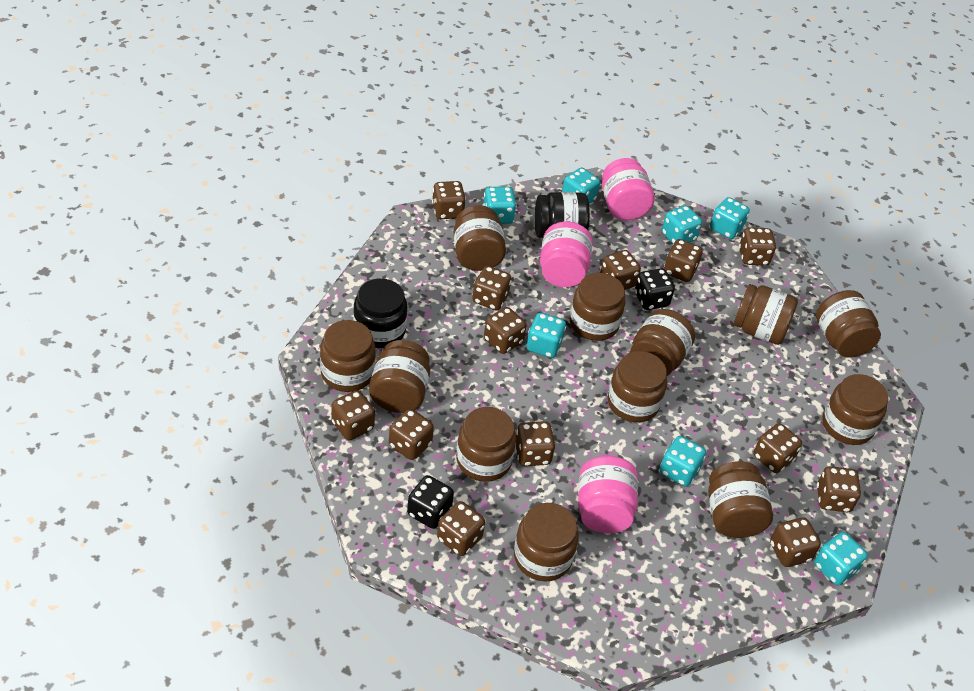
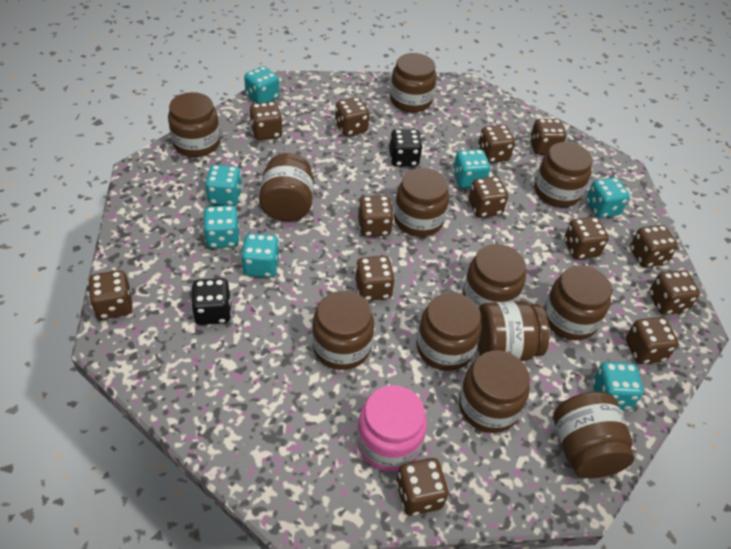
black jar: 2 -> 0
pink jar: 3 -> 1

